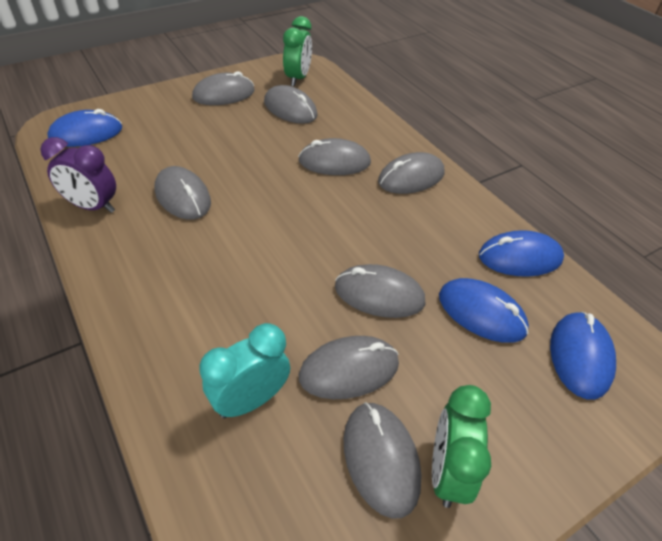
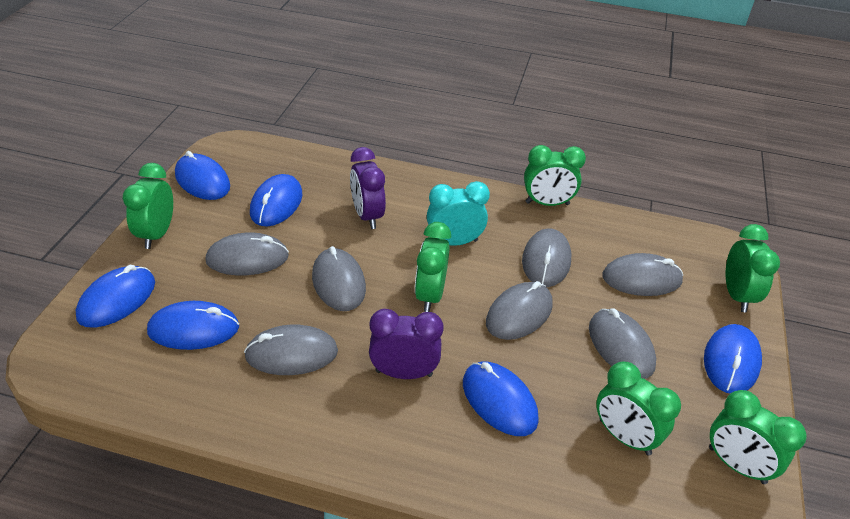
blue mouse: 4 -> 6
green clock: 2 -> 6
grey mouse: 8 -> 7
purple clock: 1 -> 2

